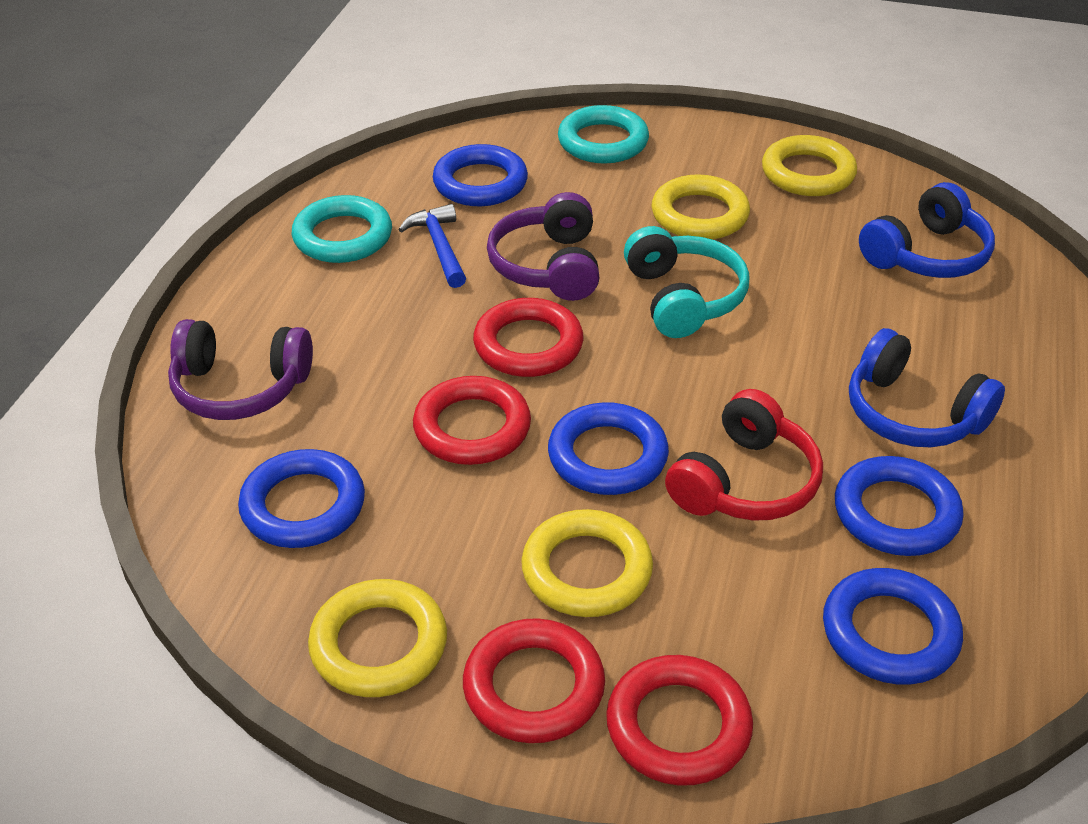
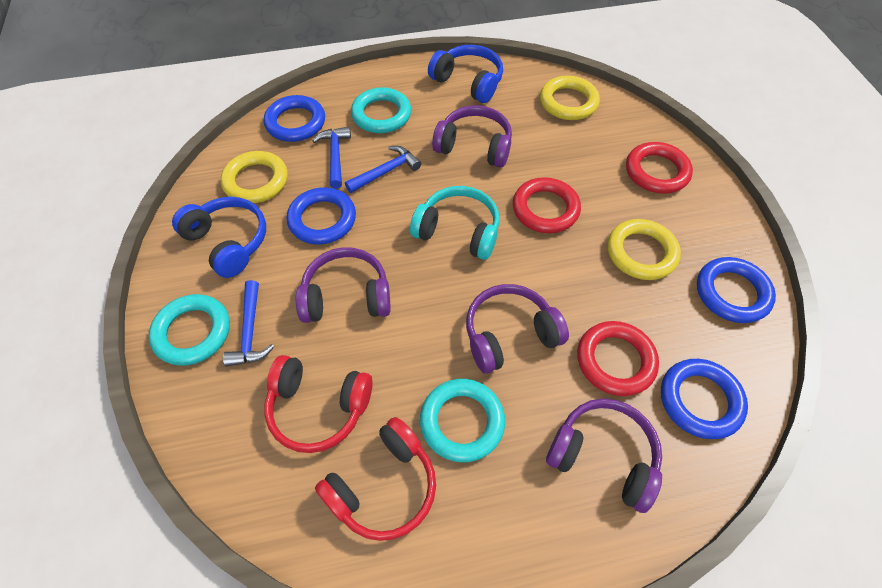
blue hammer: 1 -> 3
blue ring: 5 -> 4
purple headphones: 2 -> 4
red headphones: 1 -> 2
red ring: 4 -> 3
turquoise ring: 2 -> 3
yellow ring: 4 -> 3

